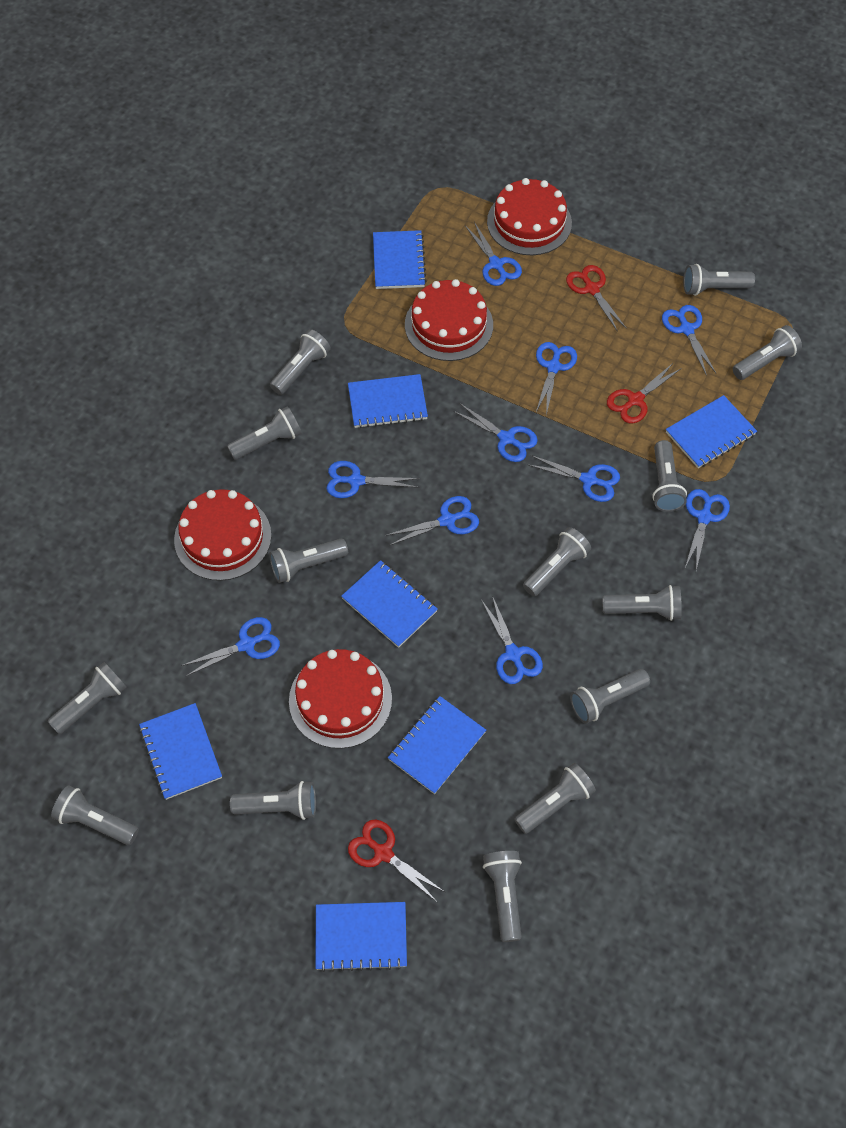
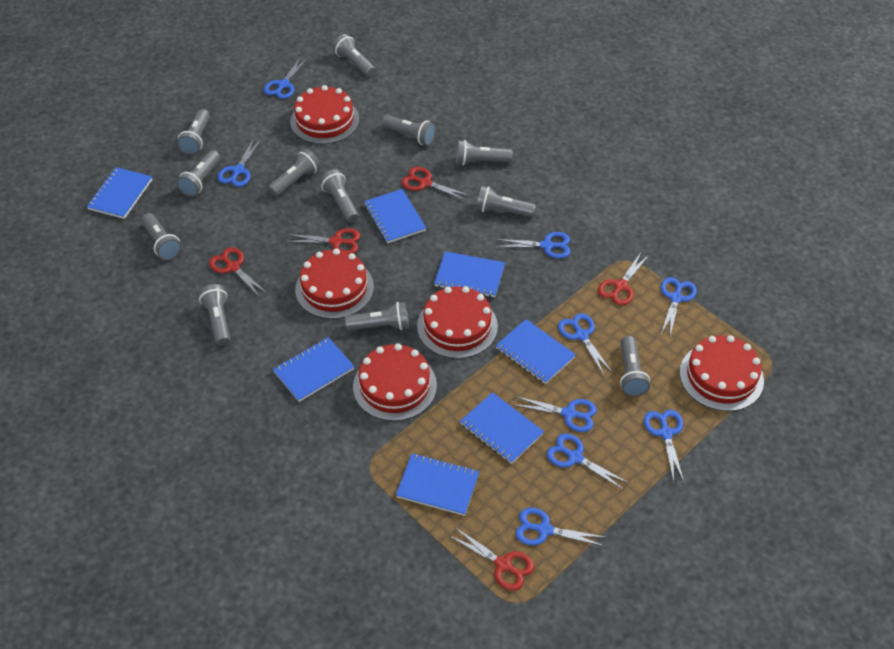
blue scissors: 10 -> 9
grey flashlight: 14 -> 12
red cake: 4 -> 5
red scissors: 3 -> 5

